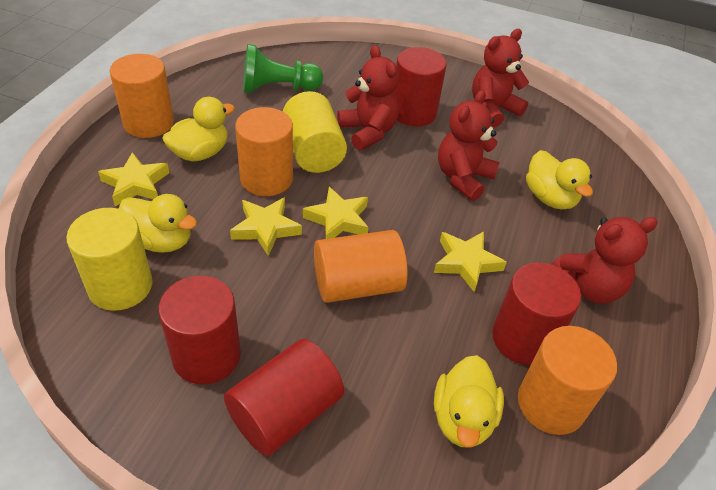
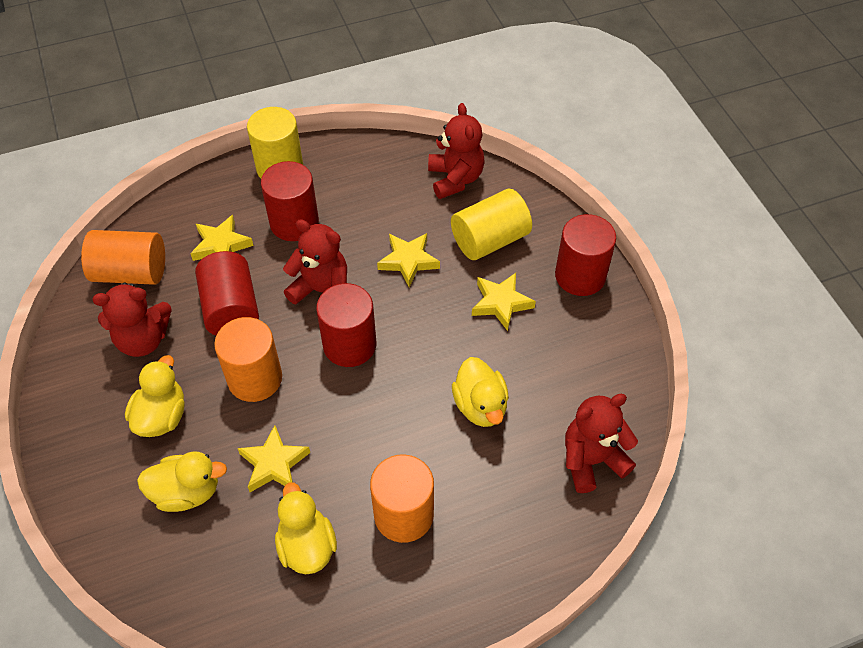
green pawn: 1 -> 0
orange cylinder: 4 -> 3

